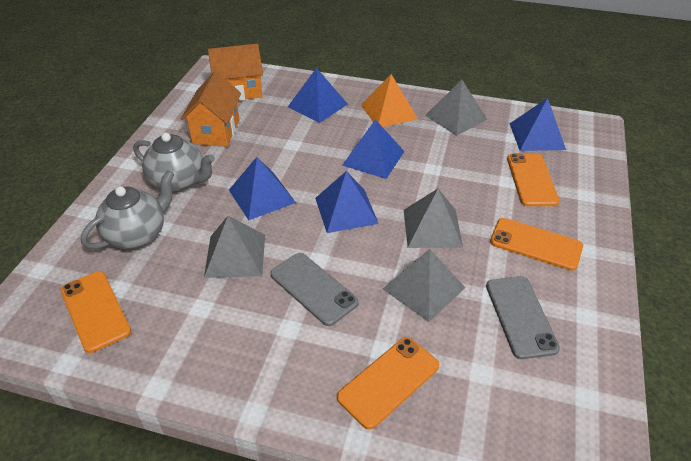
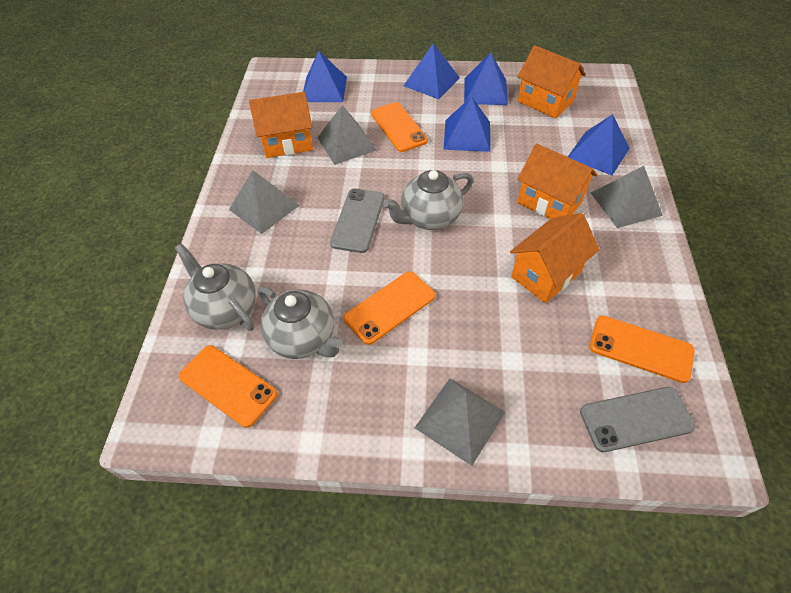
grey teapot: 2 -> 3
orange house: 2 -> 4
orange pyramid: 1 -> 0

